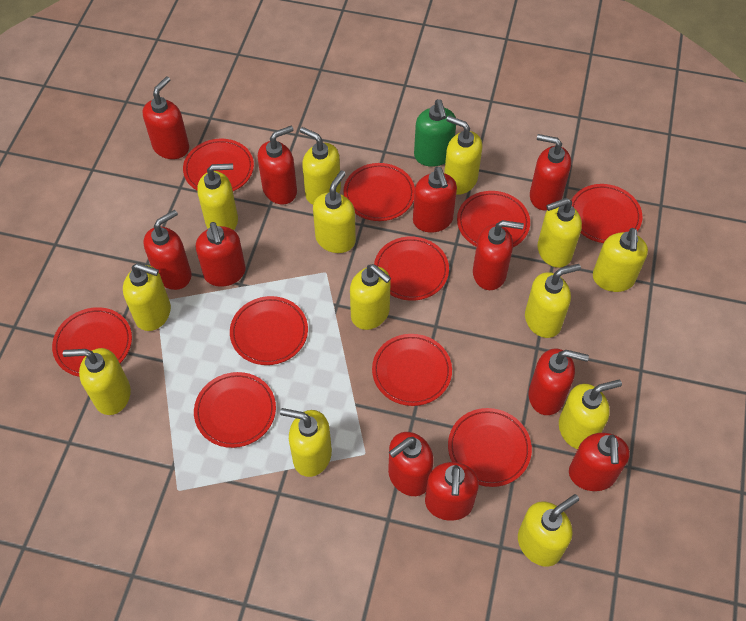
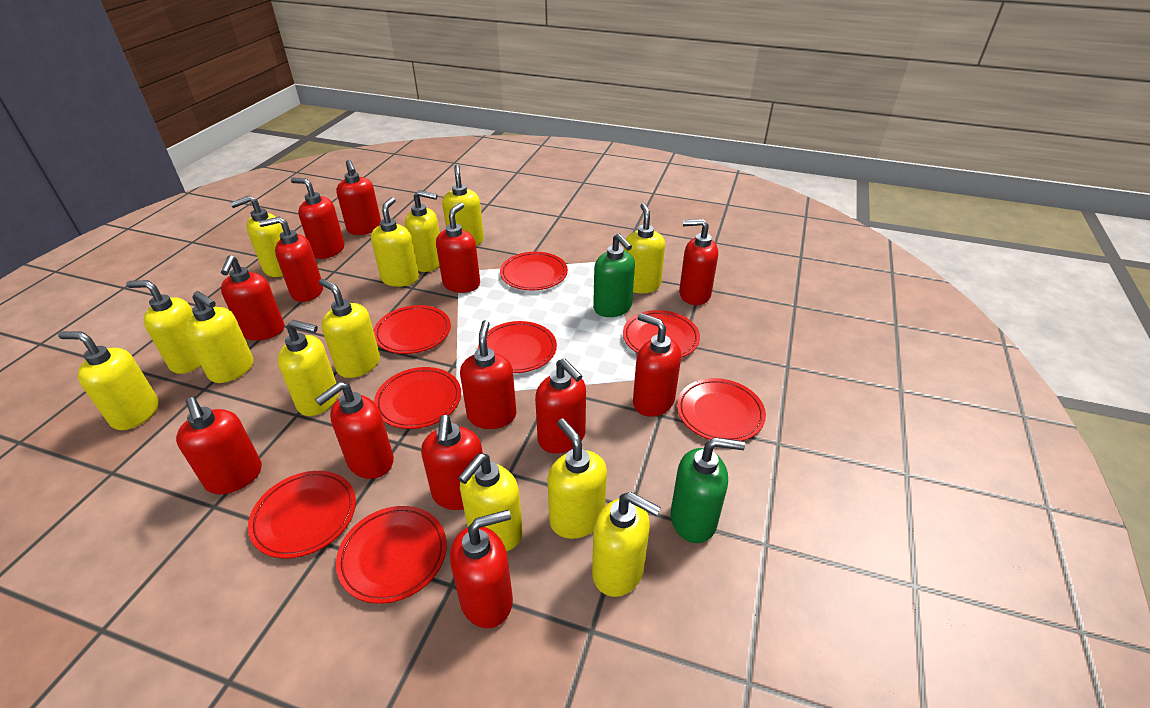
green soap dispenser: 1 -> 2
red plate: 10 -> 8
red soap dispenser: 11 -> 13

